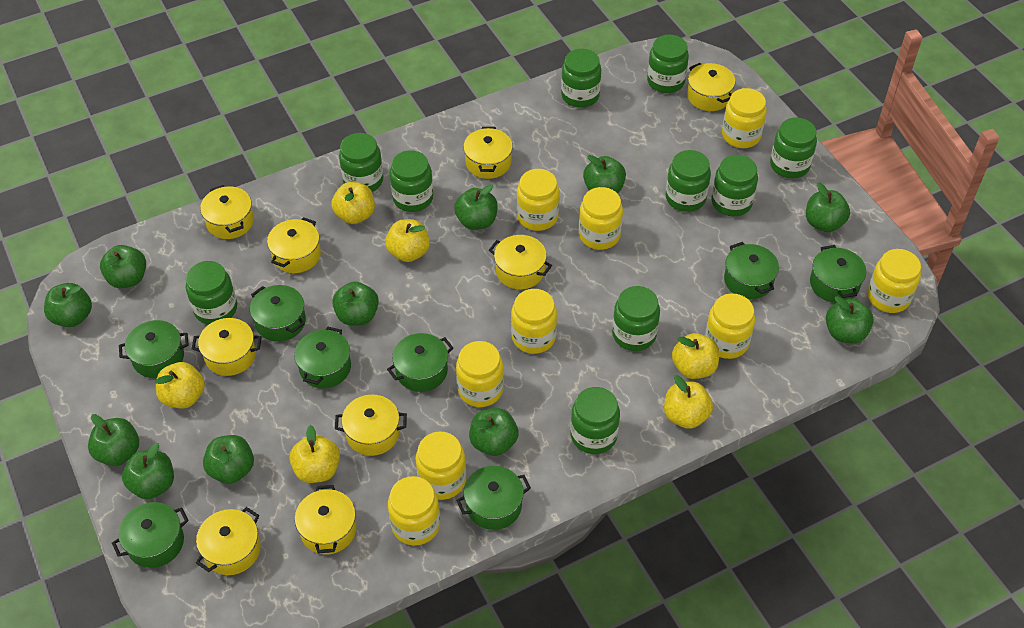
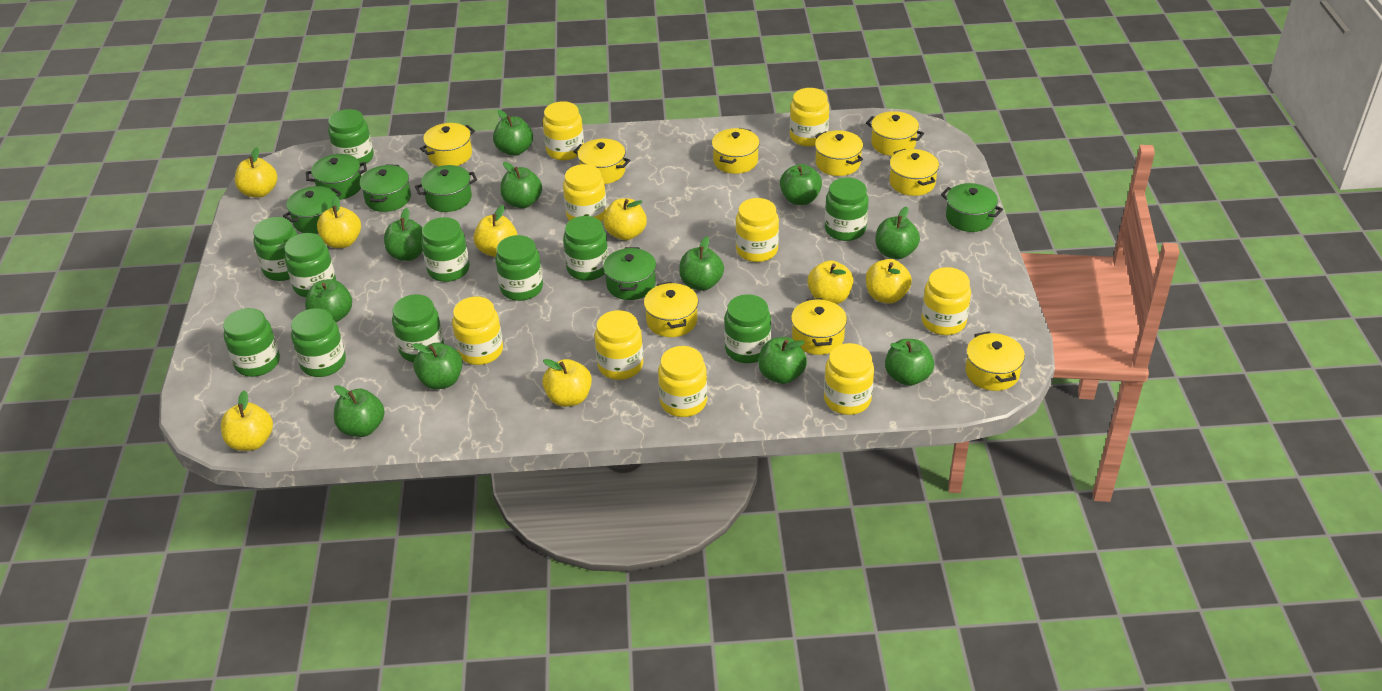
green jar: 10 -> 11
green pot: 8 -> 6
yellow apple: 6 -> 8

